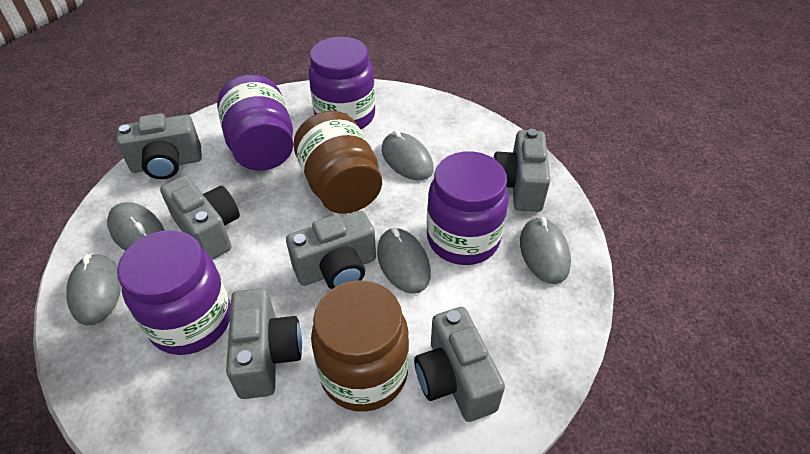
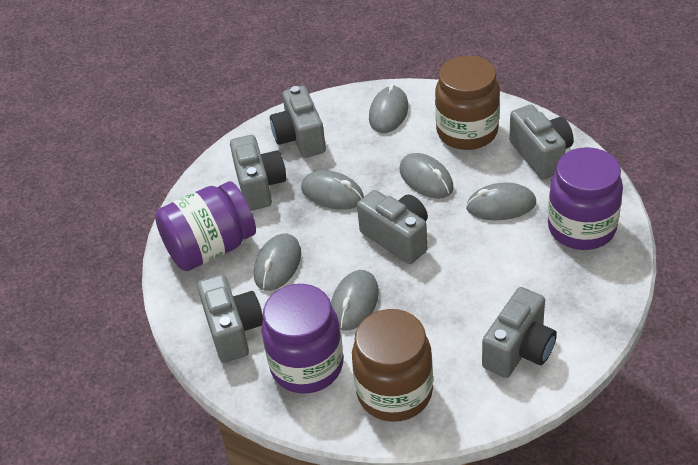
grey mouse: 5 -> 6
purple jar: 4 -> 3

